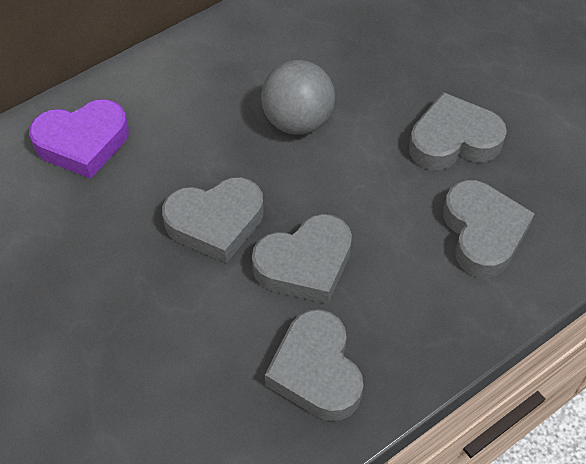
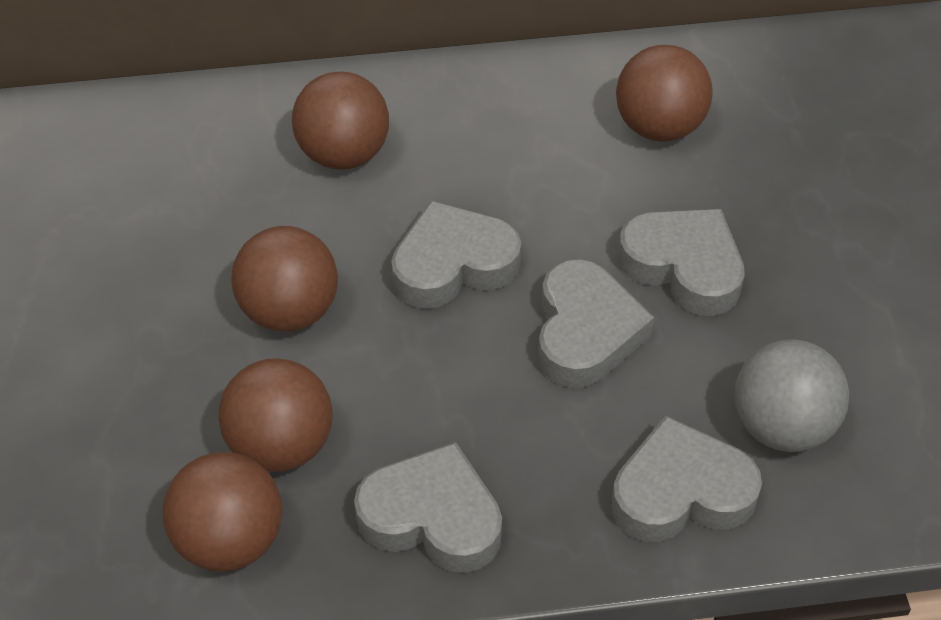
brown ball: 0 -> 5
purple heart: 1 -> 0

